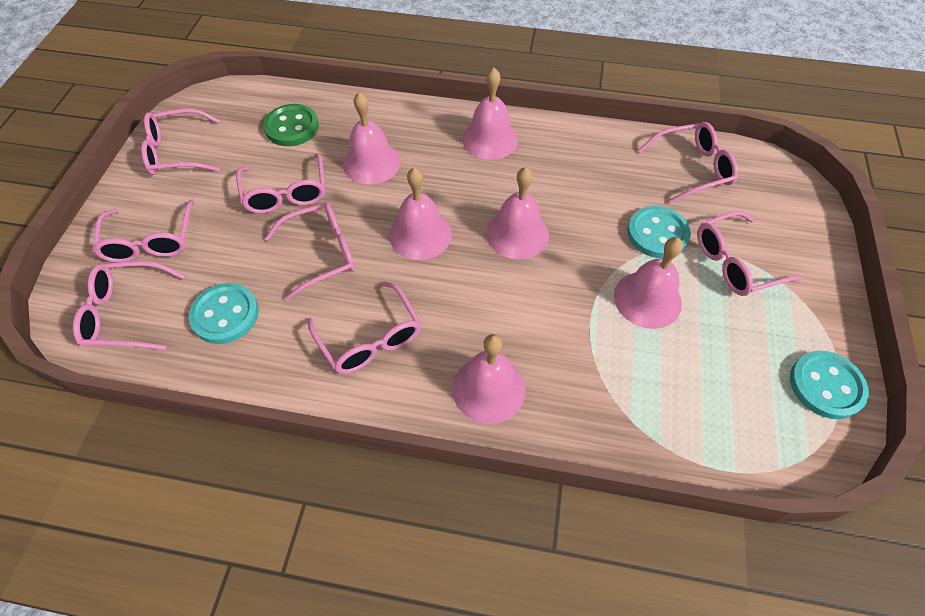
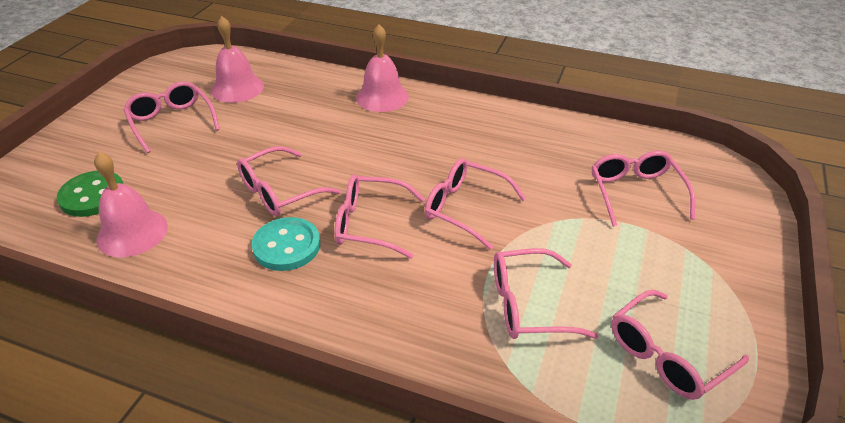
pink bell: 6 -> 3
pink glasses: 8 -> 7
turquoise button: 3 -> 1

